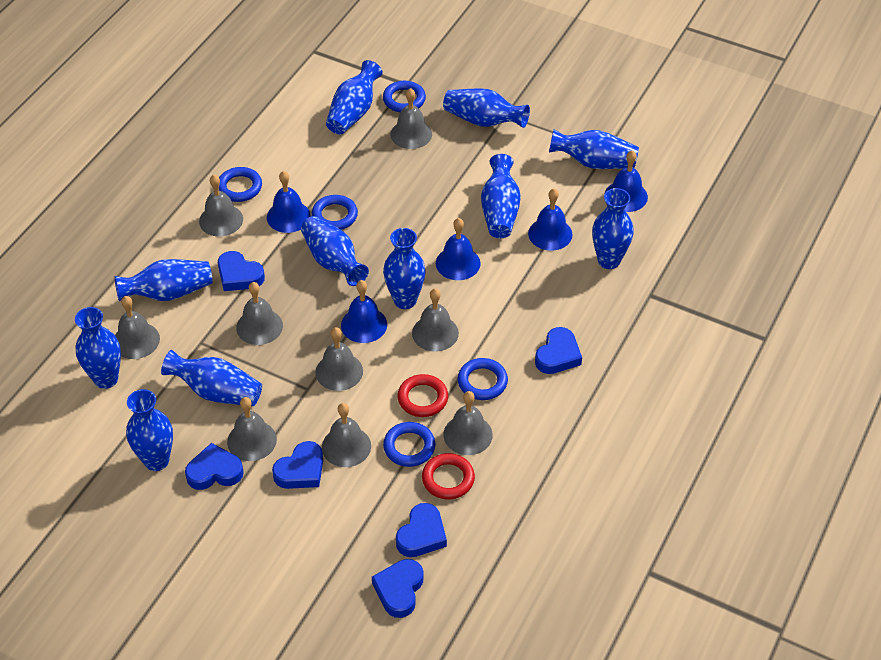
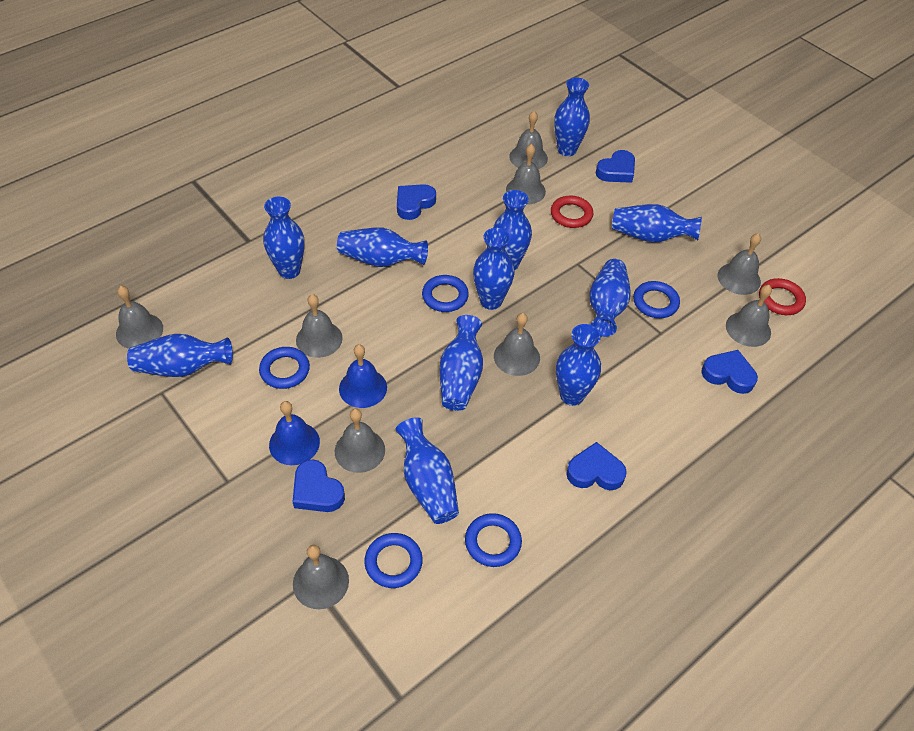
blue bell: 5 -> 2
blue heart: 6 -> 5

